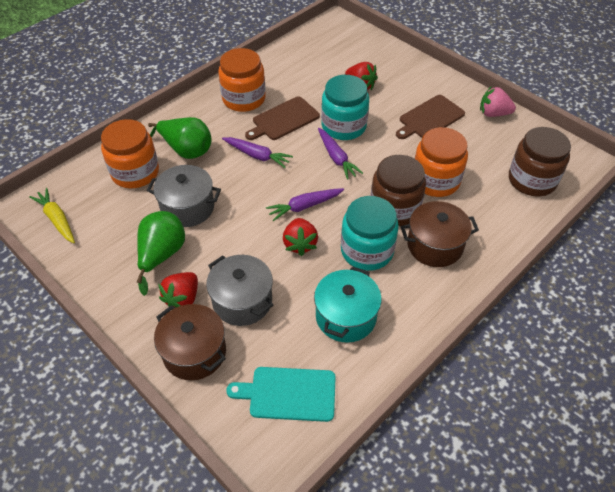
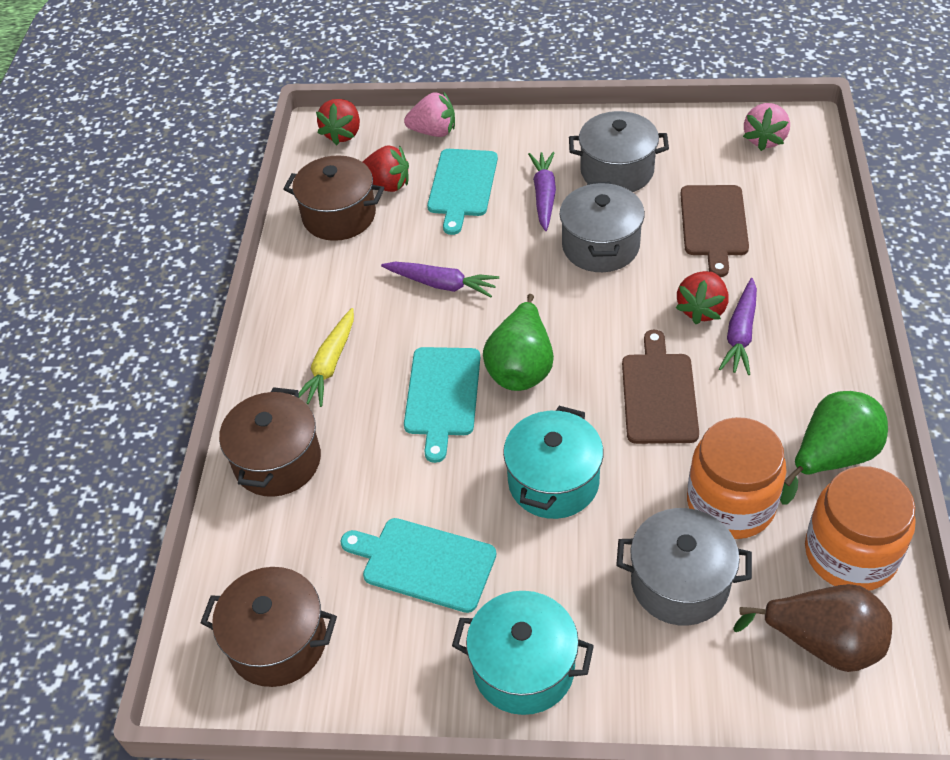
brown jar: 2 -> 0
brown pear: 0 -> 1
brown pot: 2 -> 3
grey pot: 2 -> 3
orange jar: 3 -> 2
pink strawberry: 1 -> 2
turquoise cutting board: 1 -> 3
turquoise jar: 2 -> 0
turquoise pot: 1 -> 2

